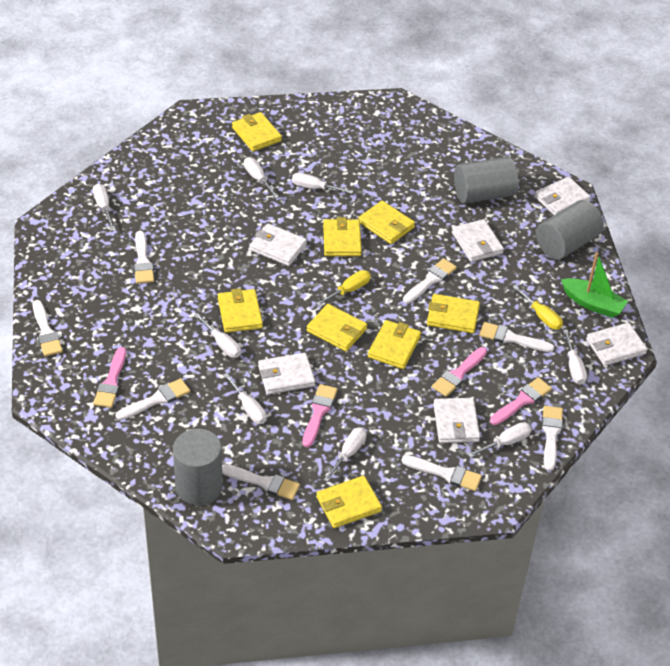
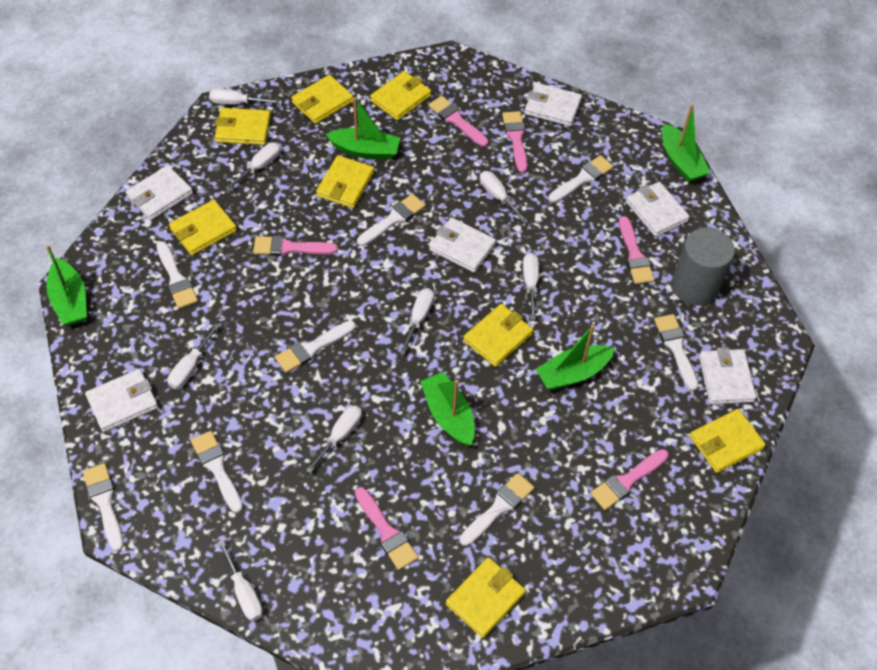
green boat: 1 -> 5
grey cylinder: 3 -> 1
pink brush: 4 -> 6
yellow screwdriver: 2 -> 0

